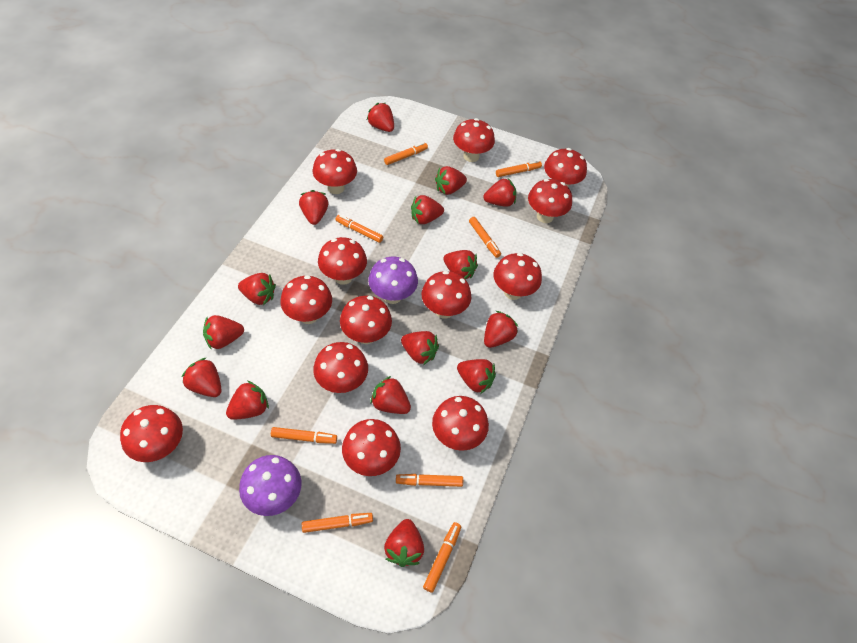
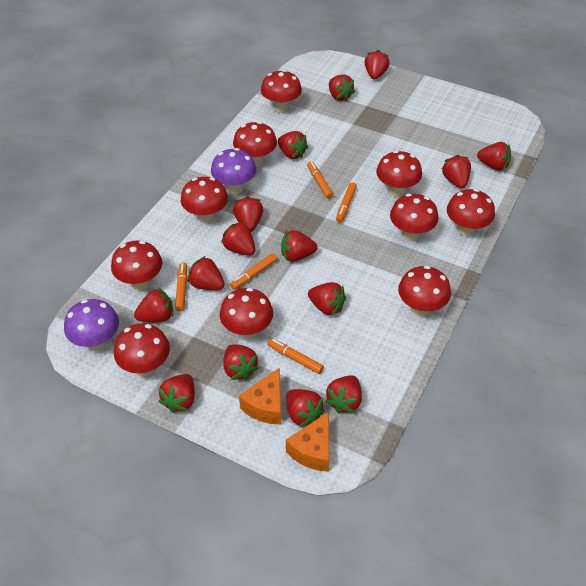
orange cheese: 0 -> 2
orange marker: 8 -> 5
red mushroom: 13 -> 10

